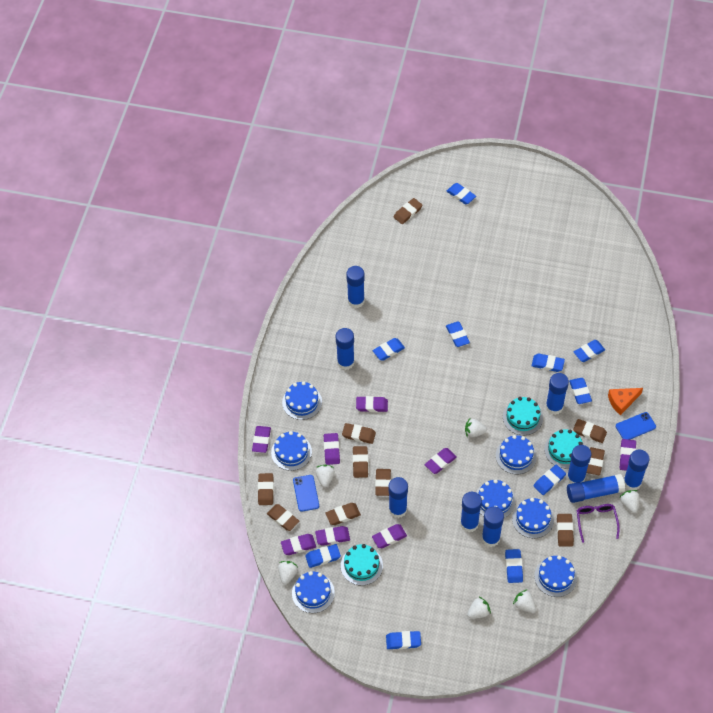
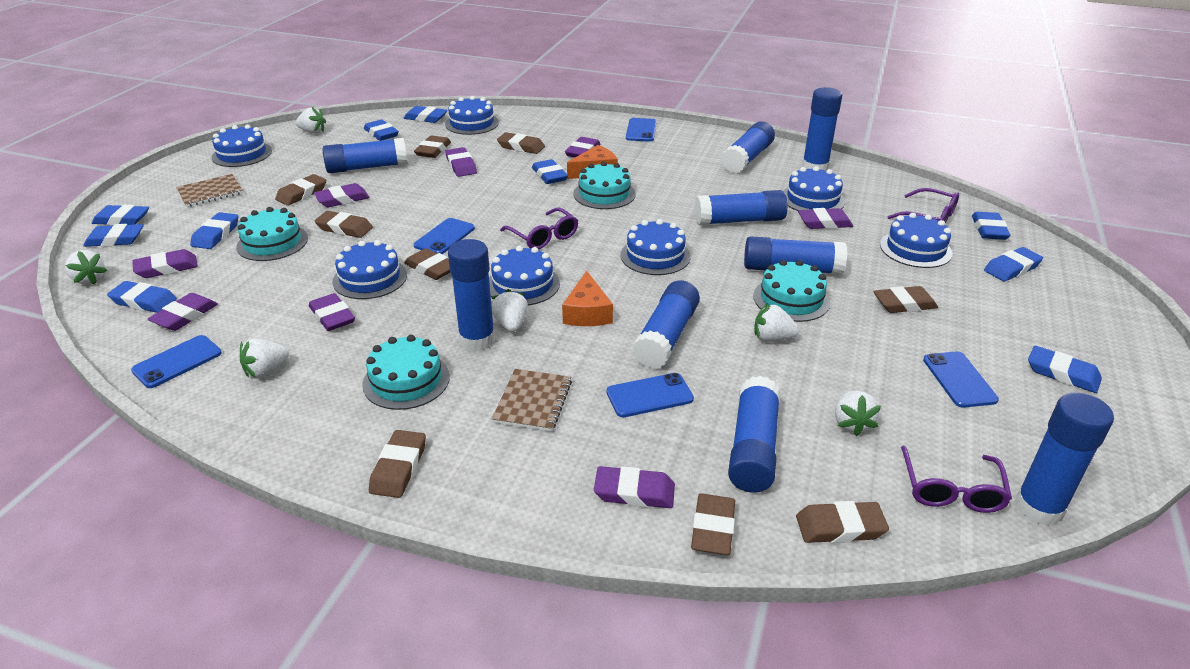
blue phone: 2 -> 5
brown eraser: 10 -> 9
brown notebook: 0 -> 2
orange cheese: 1 -> 2
purple glasses: 1 -> 3
turquoise cake: 3 -> 4

